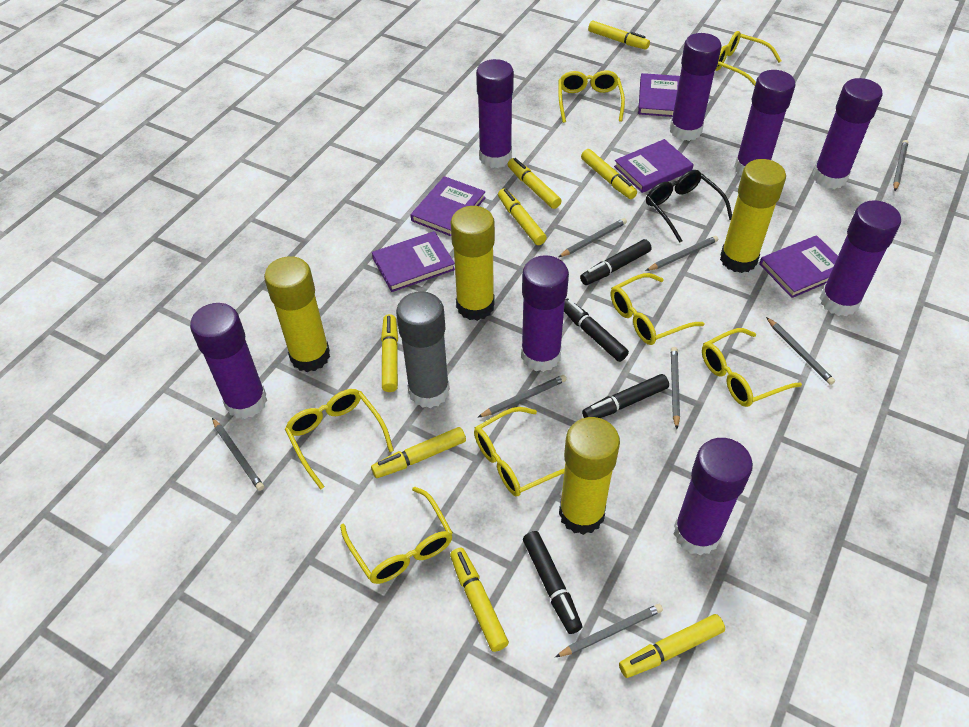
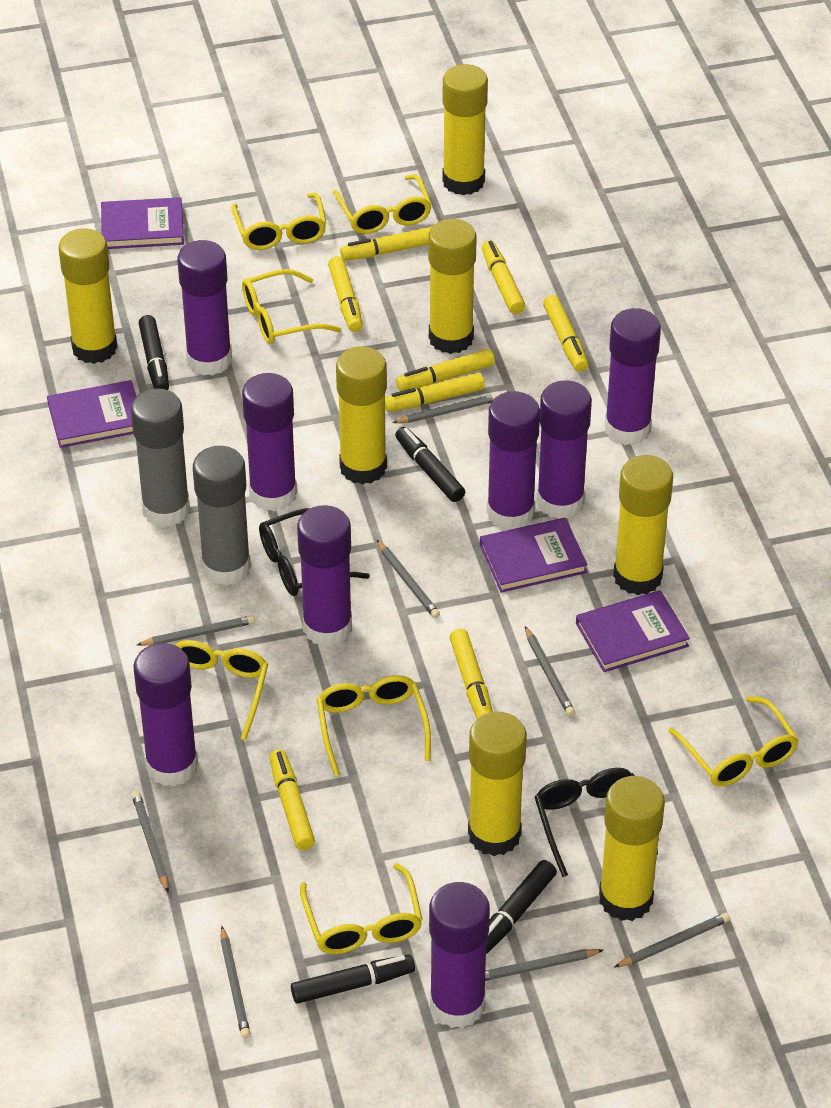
black glasses: 1 -> 2
grey glue stick: 1 -> 2
purple book: 5 -> 4
yellow glue stick: 4 -> 7

